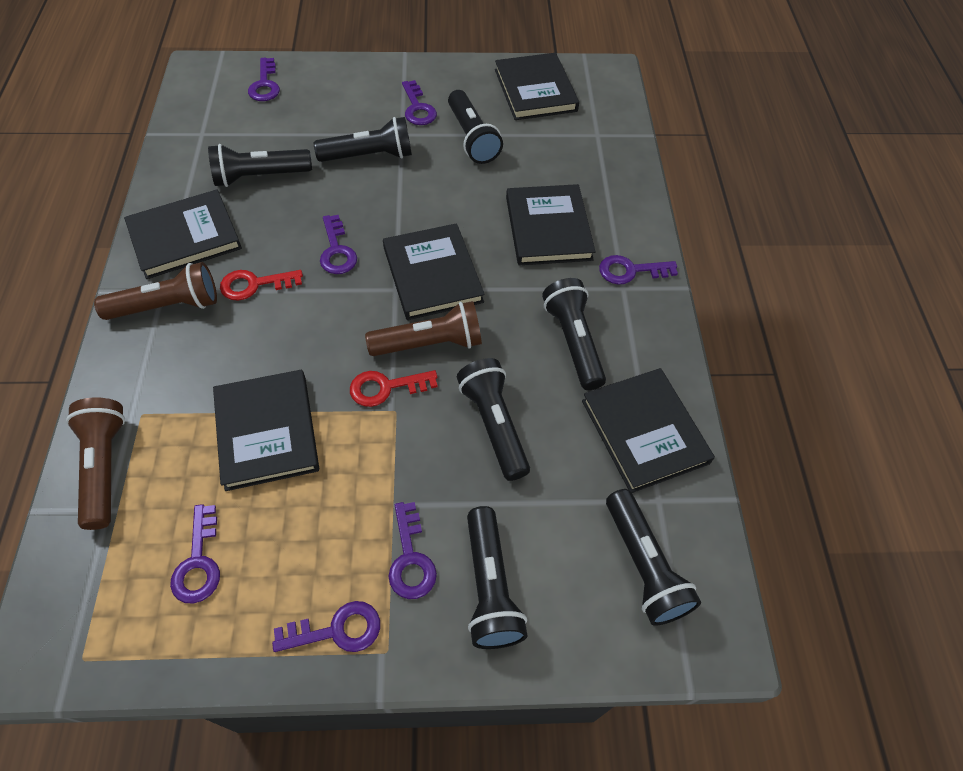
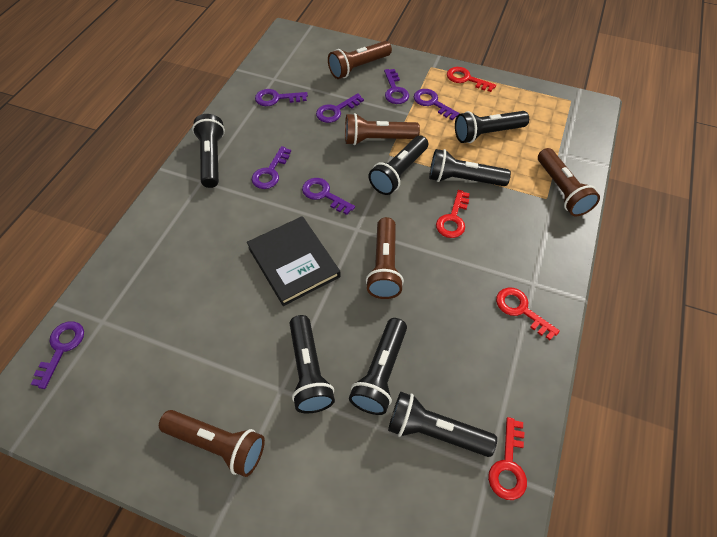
black book: 6 -> 1
brown flashlight: 3 -> 5
red key: 2 -> 4

